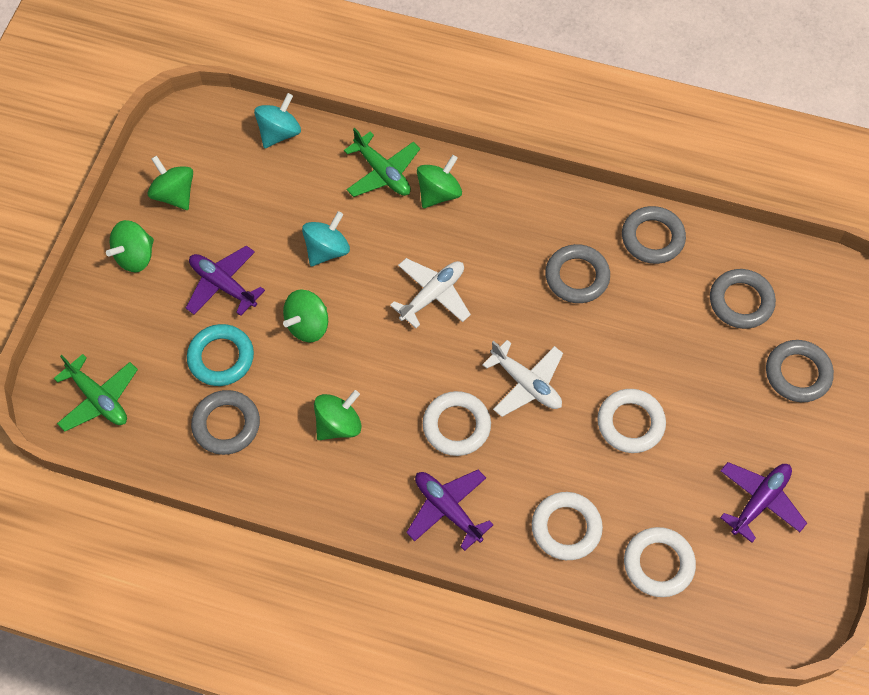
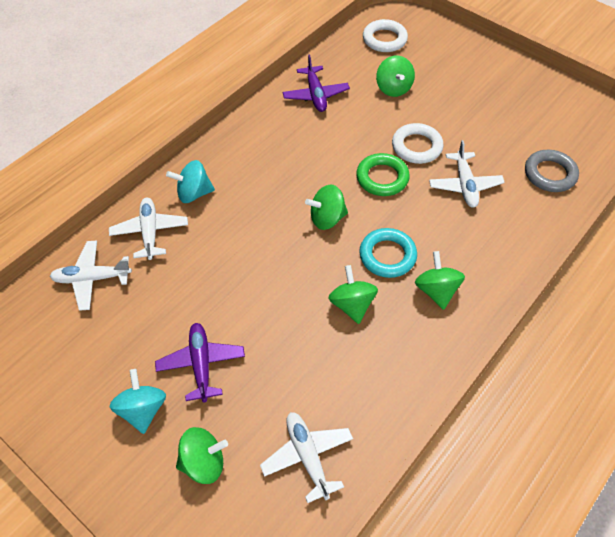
green plane: 2 -> 0
green ring: 0 -> 1
grey ring: 5 -> 1
purple plane: 3 -> 2
white plane: 2 -> 4
white ring: 4 -> 2

